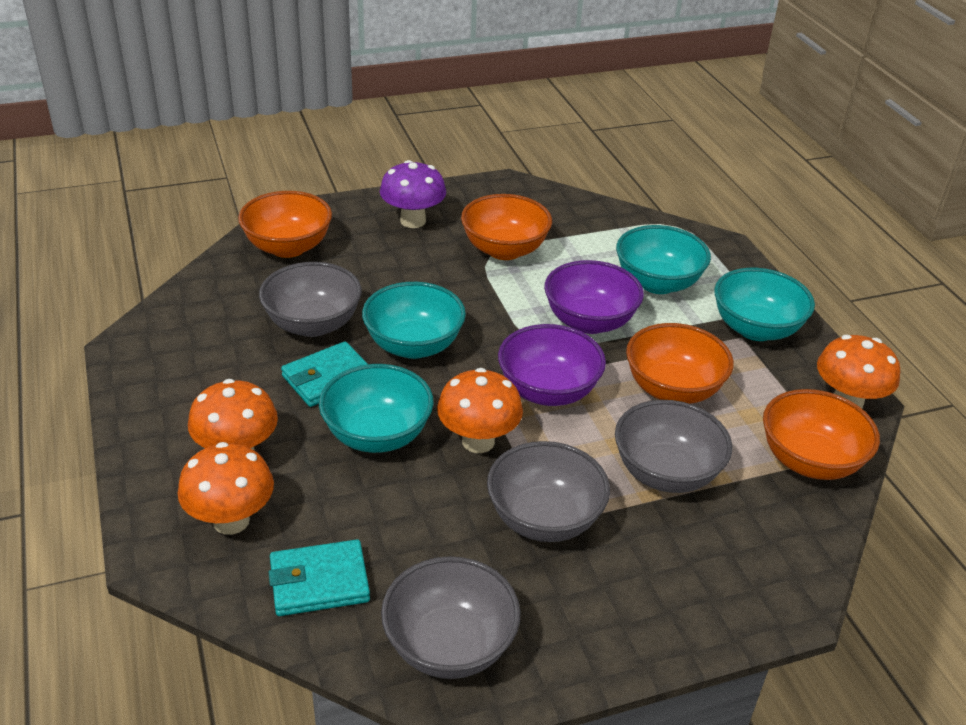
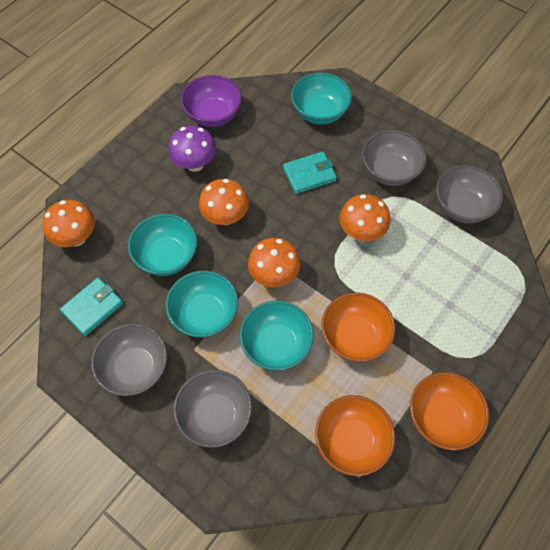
orange bowl: 4 -> 3
purple bowl: 2 -> 1

